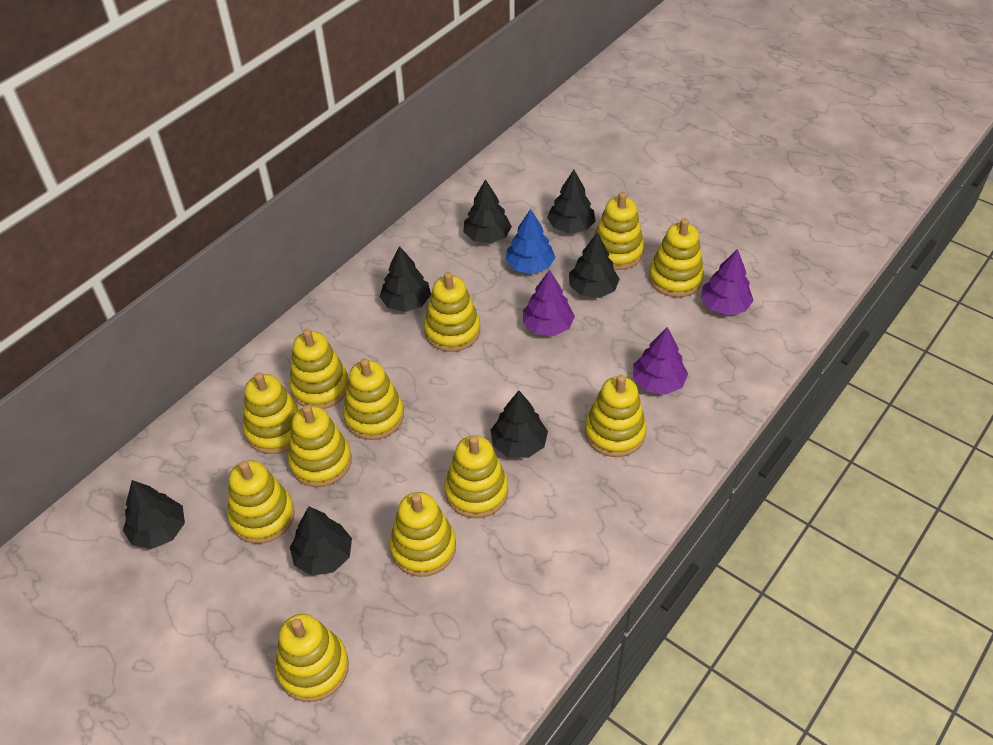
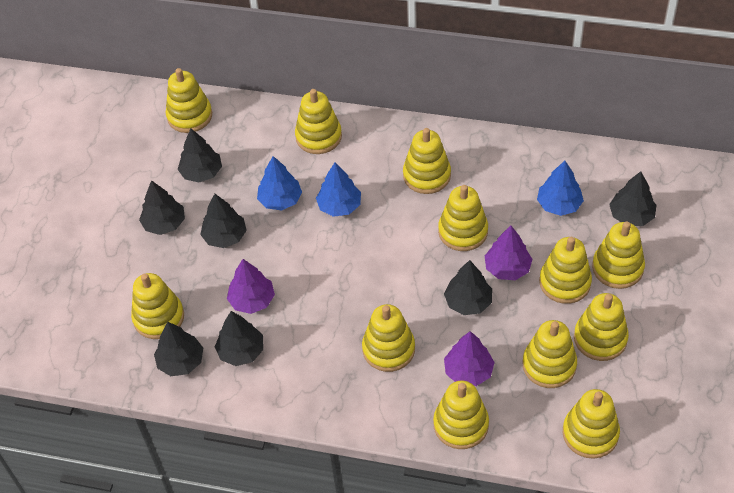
blue tree: 1 -> 3

